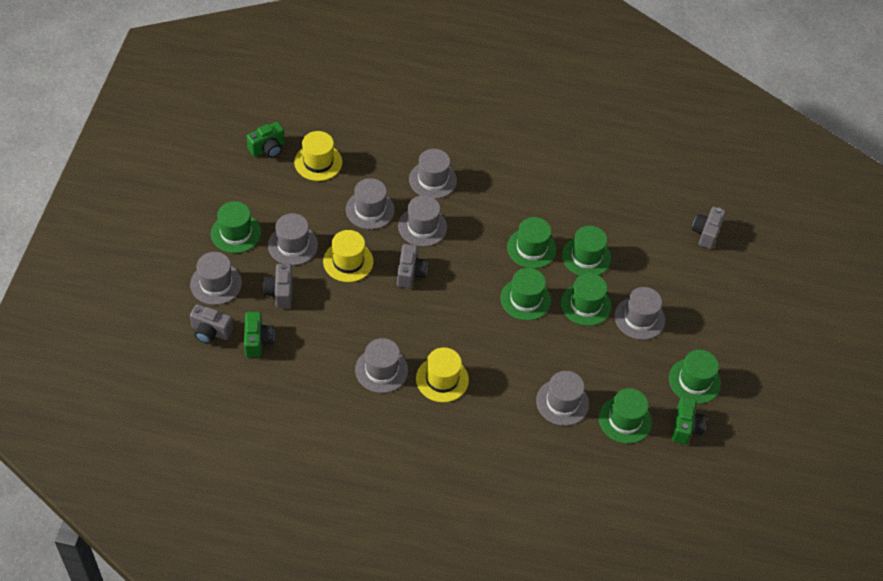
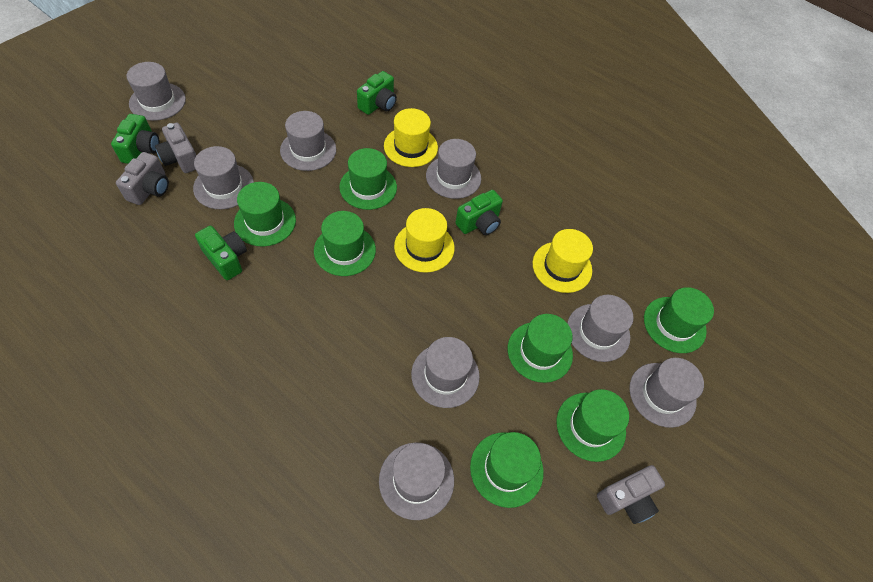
green camera: 3 -> 4
grey camera: 4 -> 3

